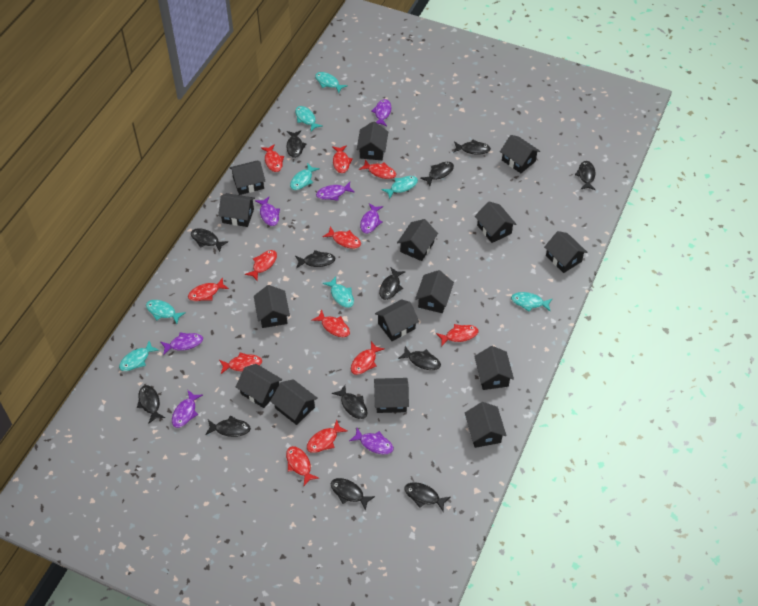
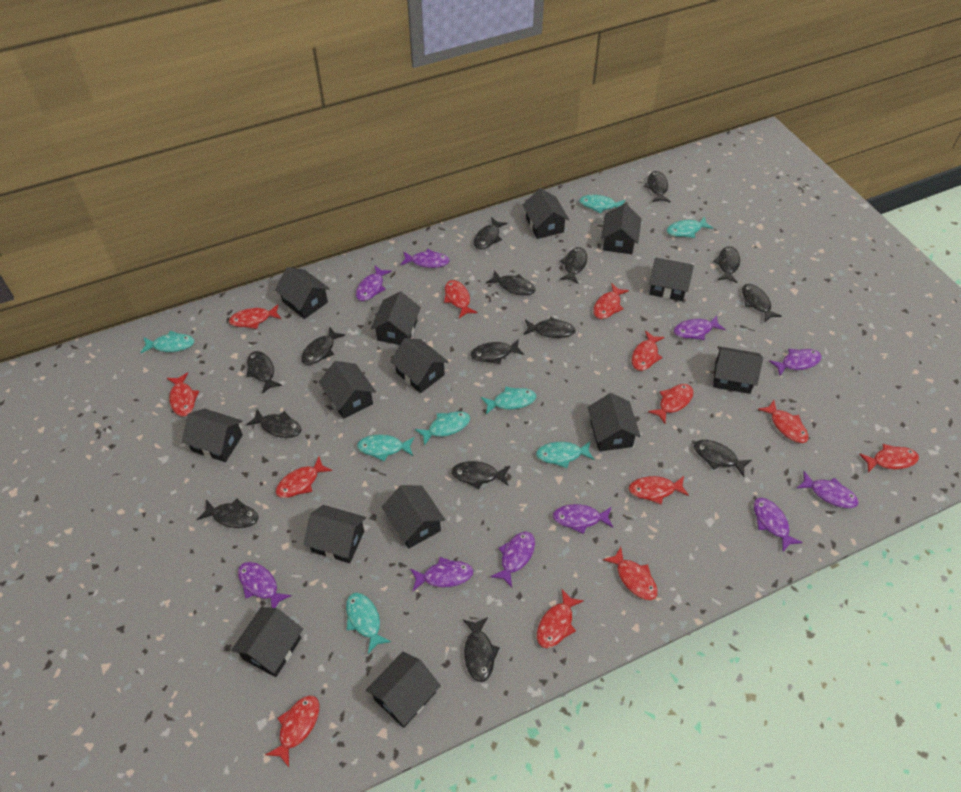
black fish: 13 -> 15
black house: 15 -> 14
purple fish: 7 -> 10
red fish: 12 -> 13

